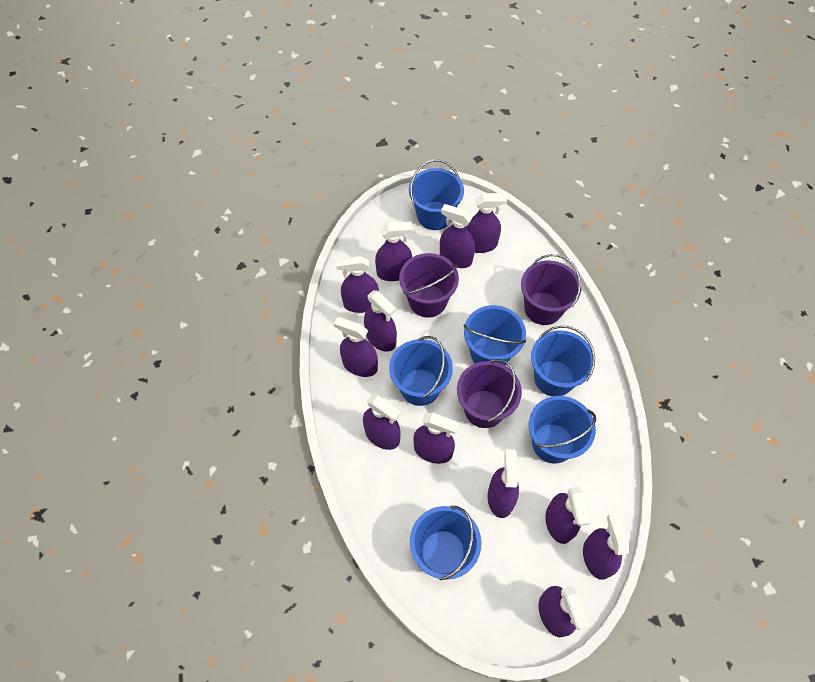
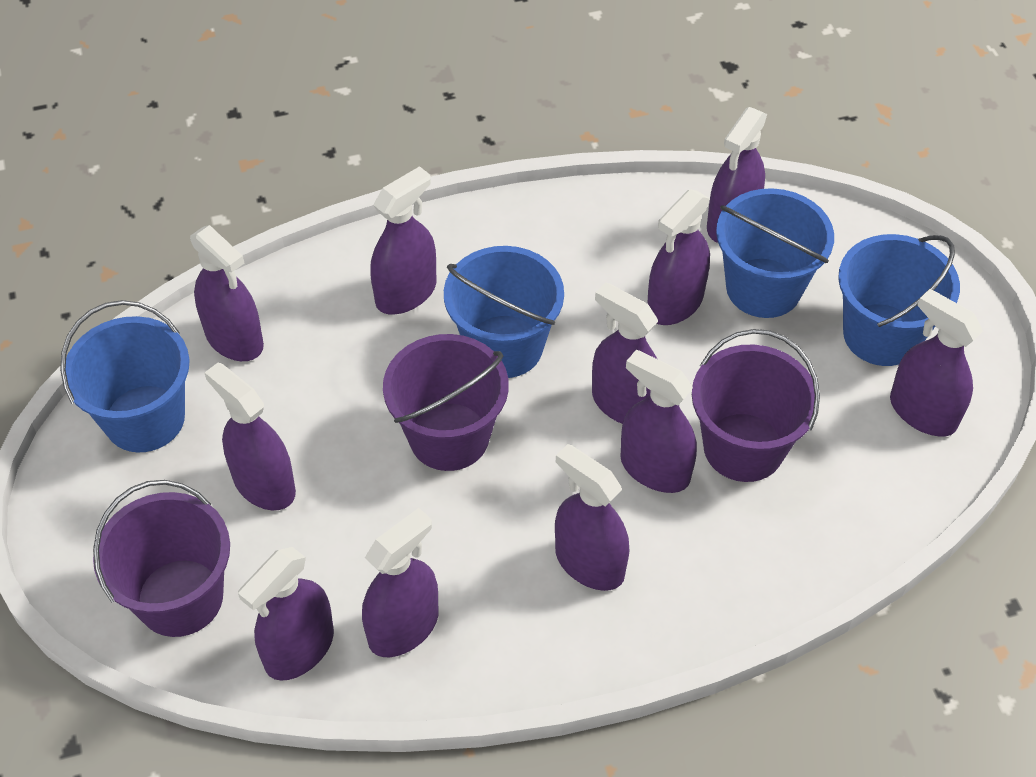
blue bucket: 6 -> 4
purple spray bottle: 12 -> 11

